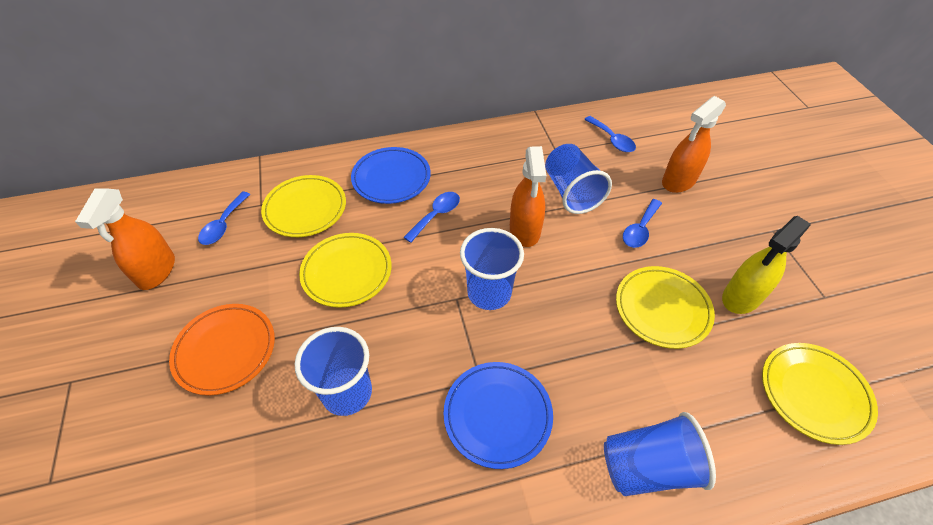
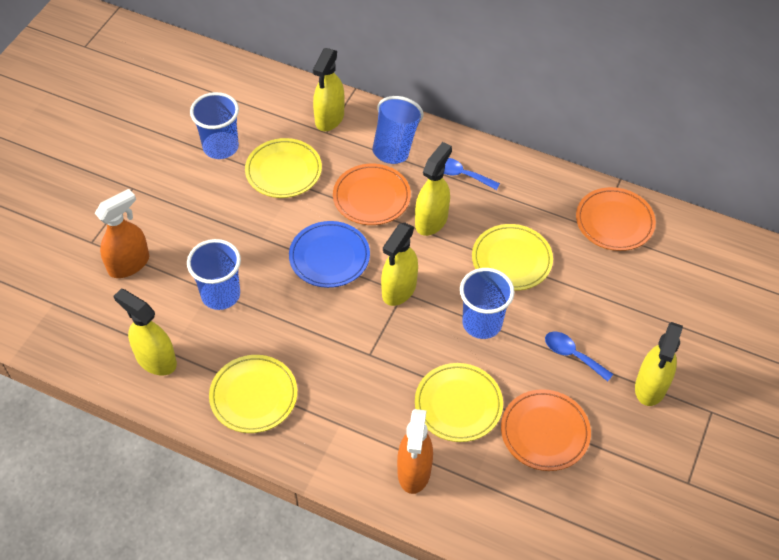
blue plate: 2 -> 1
blue spoon: 4 -> 2
orange plate: 1 -> 3
orange spray bottle: 3 -> 2
yellow spray bottle: 1 -> 5

